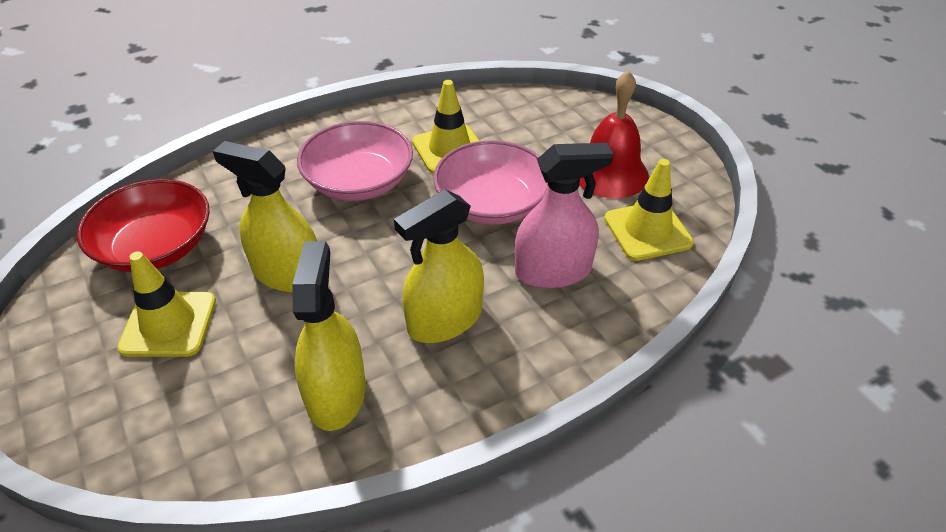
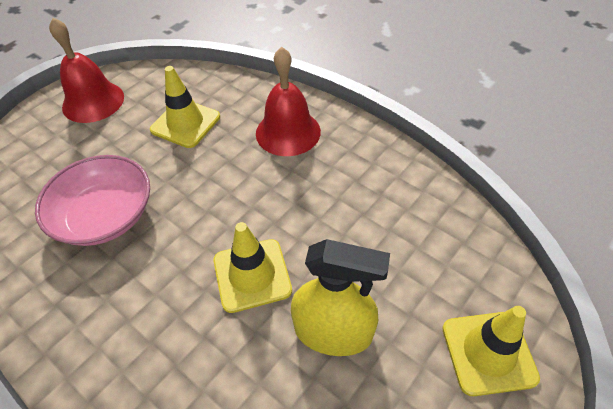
pink bowl: 2 -> 1
pink spray bottle: 1 -> 0
red bell: 1 -> 2
red bowl: 1 -> 0
yellow spray bottle: 3 -> 1

